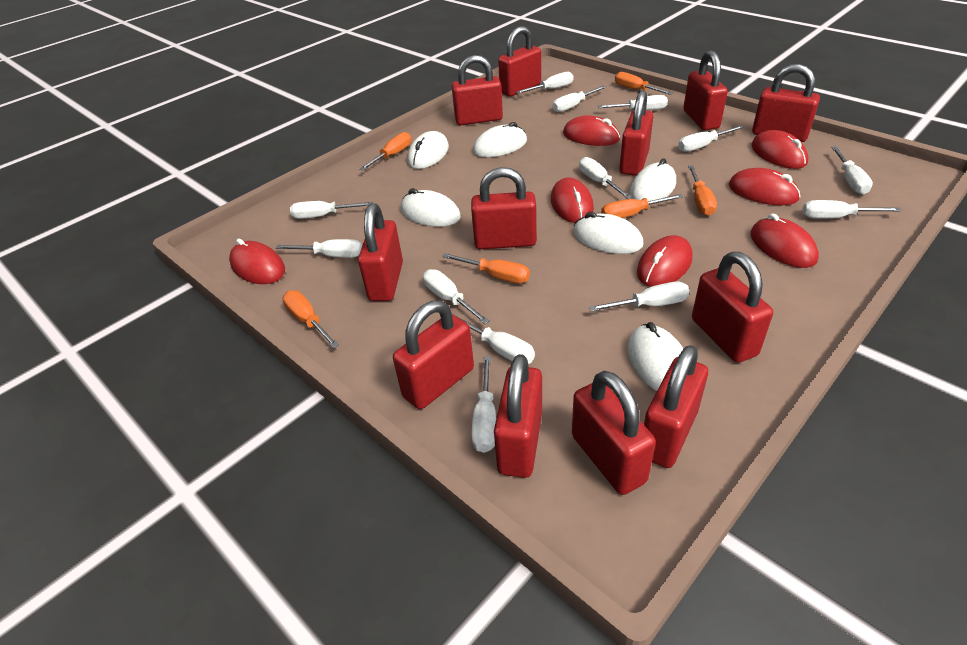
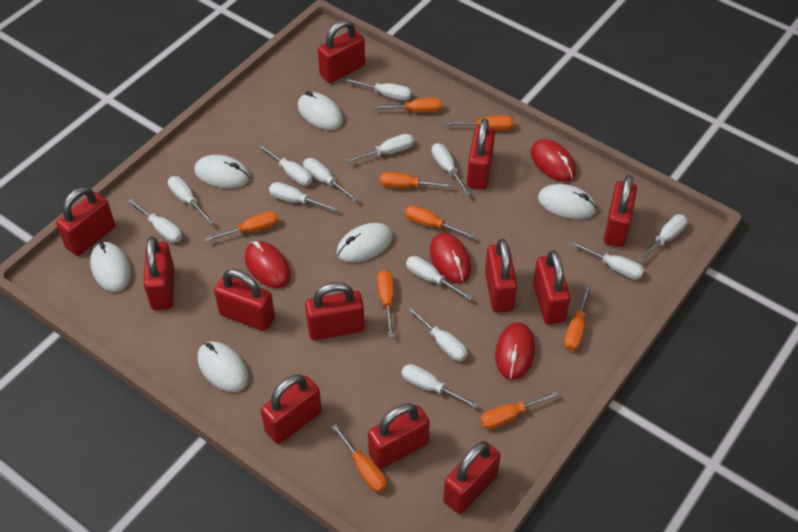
orange screwdriver: 6 -> 9
red mouse: 7 -> 4

